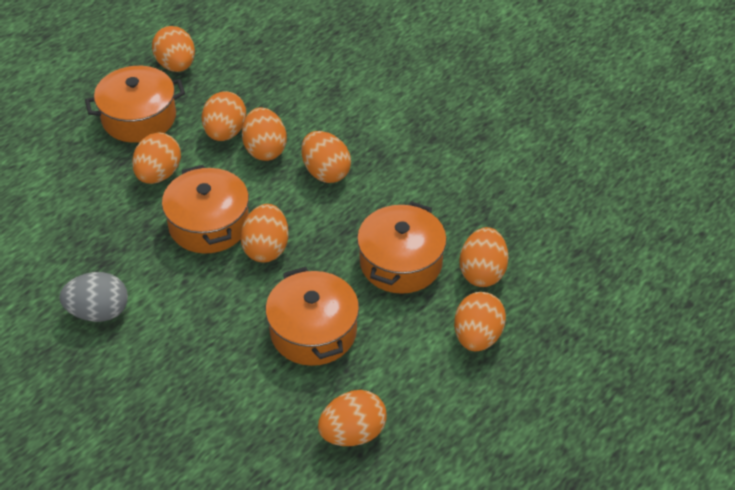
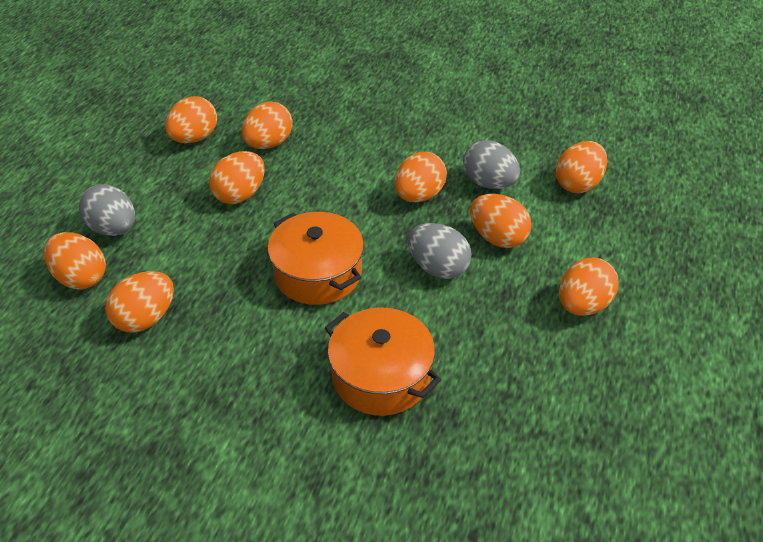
grey egg: 1 -> 3
orange pot: 4 -> 2

